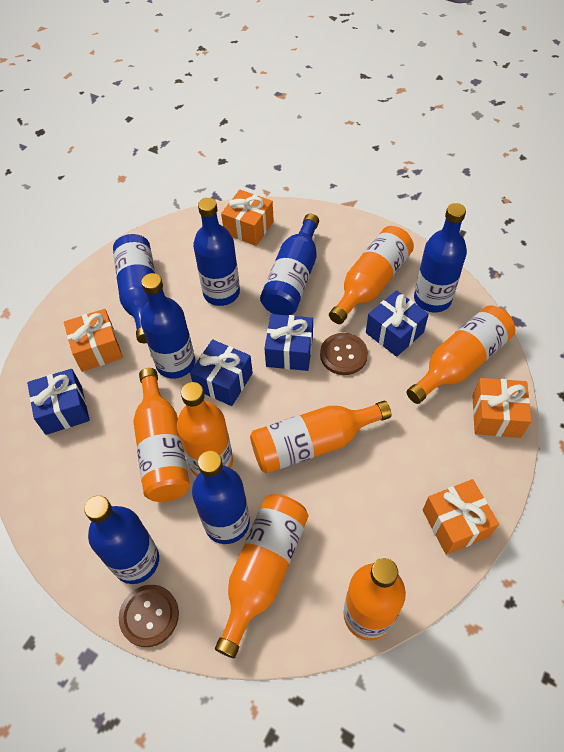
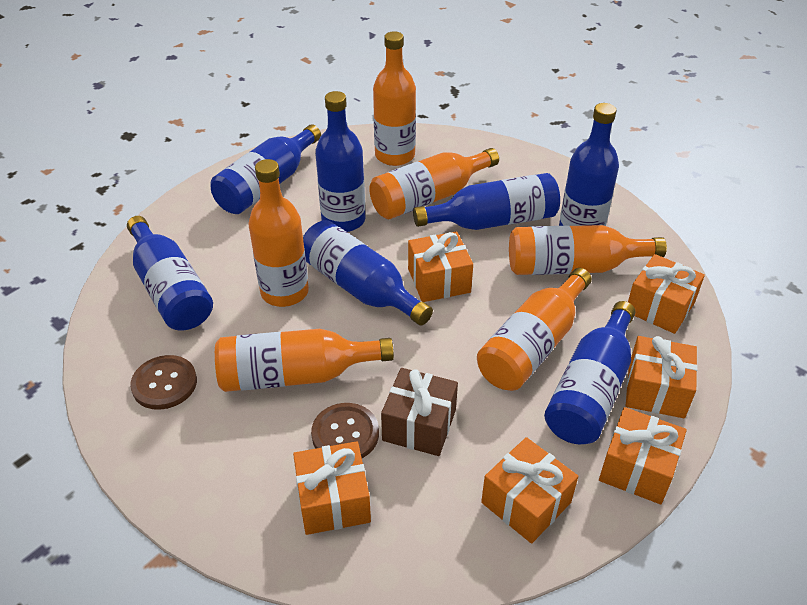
blue gift: 4 -> 0
brown gift: 0 -> 1
orange bottle: 7 -> 6
orange gift: 4 -> 6

